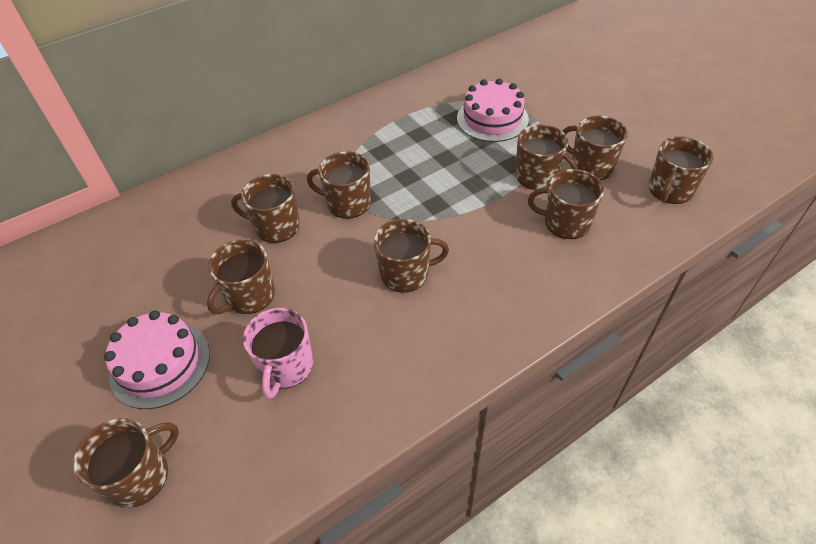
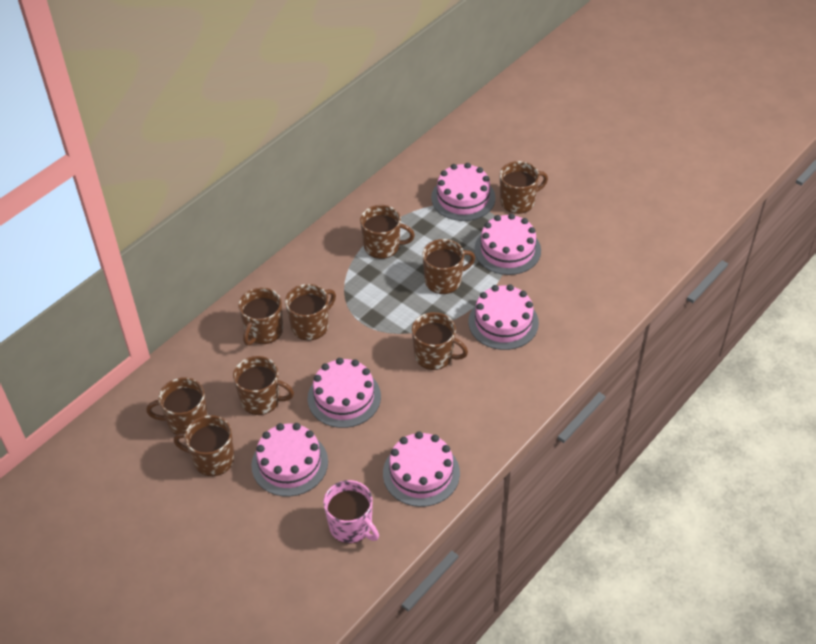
pink cake: 2 -> 6

